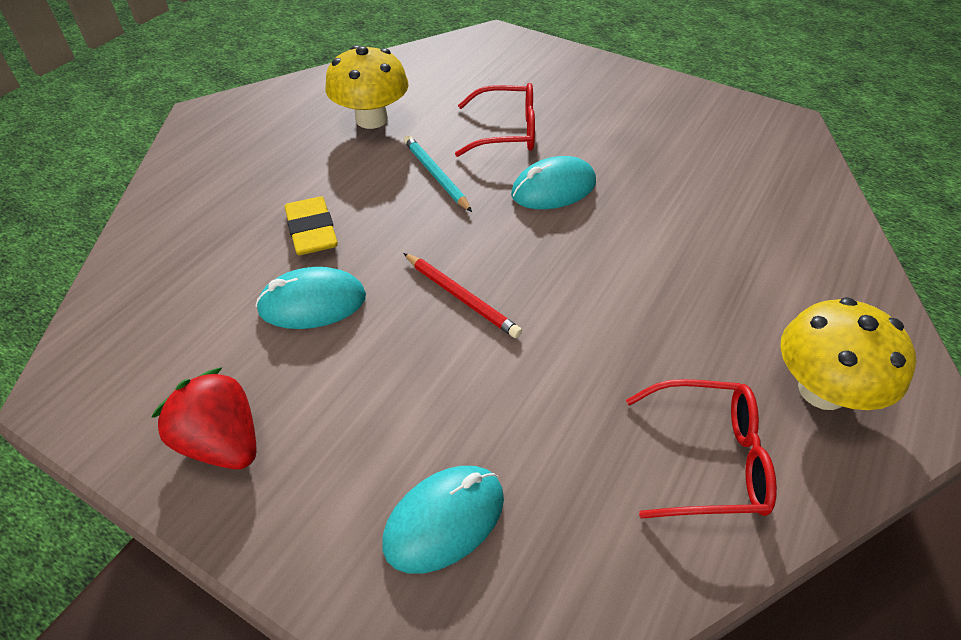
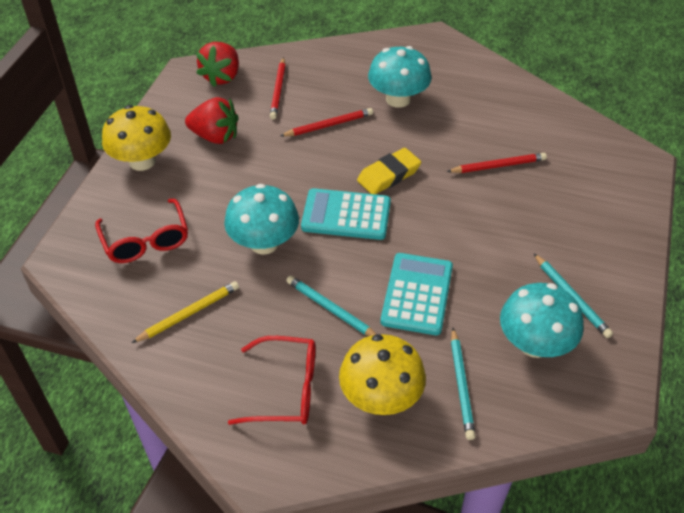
red pencil: 1 -> 3
red strawberry: 1 -> 2
turquoise calculator: 0 -> 2
turquoise mouse: 3 -> 0
turquoise mushroom: 0 -> 3
turquoise pencil: 1 -> 3
yellow pencil: 0 -> 1

